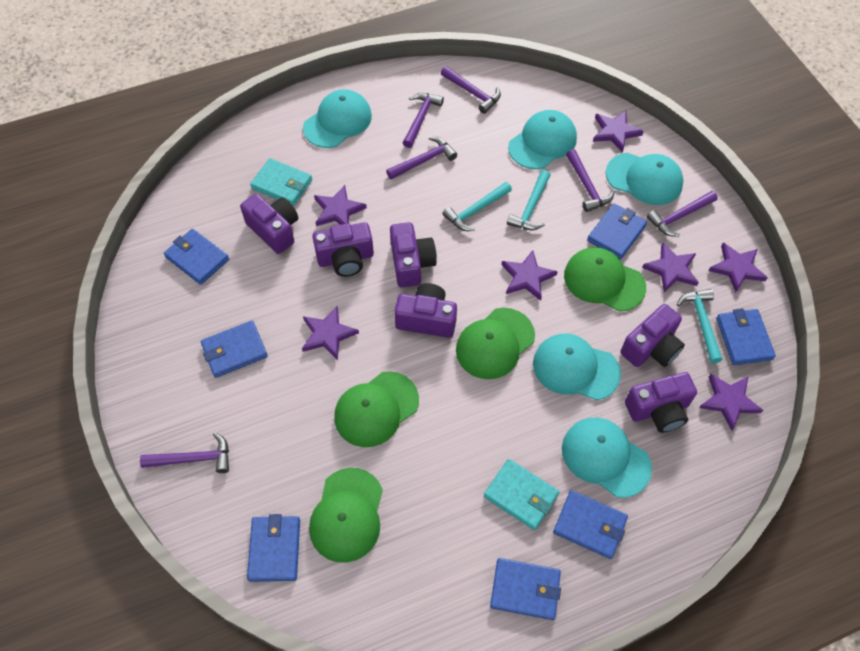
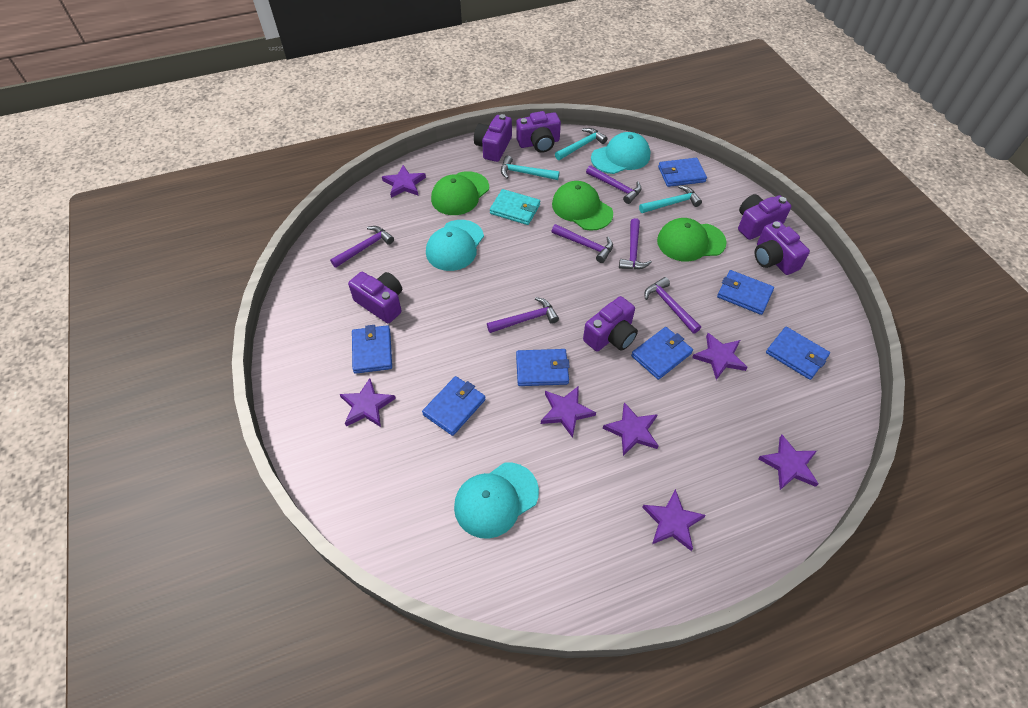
green cap: 4 -> 3
turquoise cap: 5 -> 3
turquoise wallet: 2 -> 1

